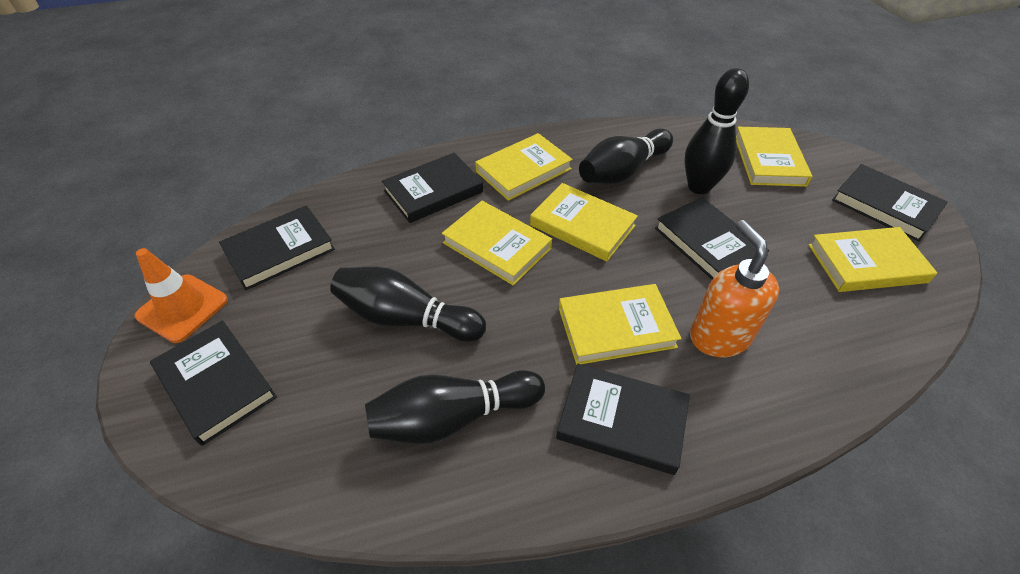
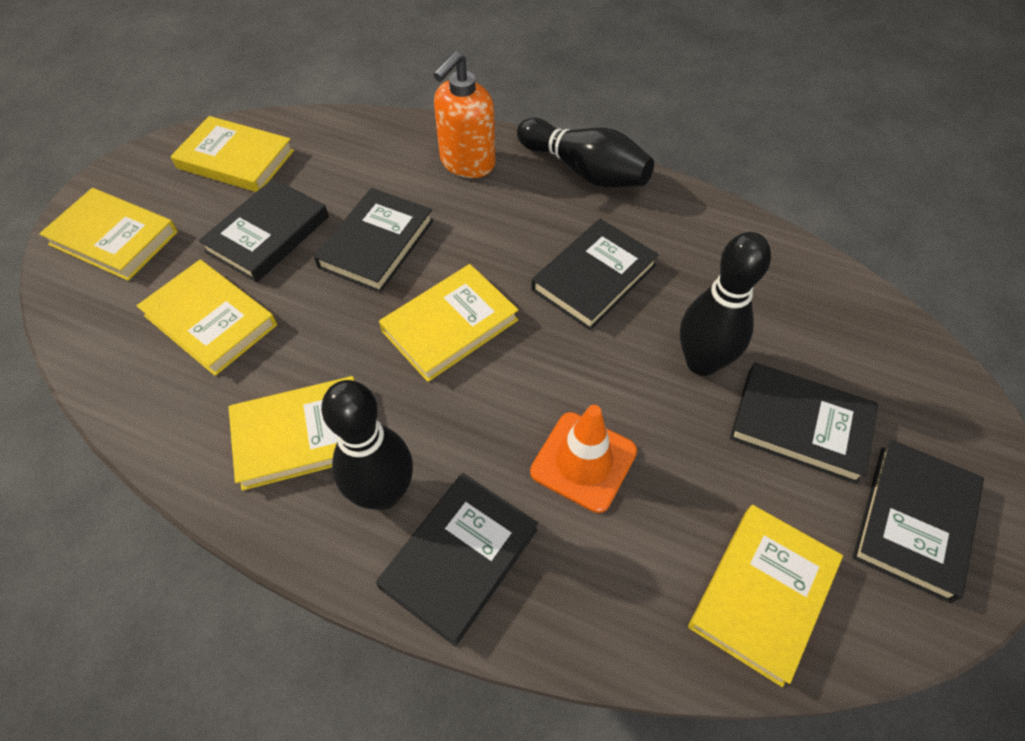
black bowling pin: 4 -> 3

